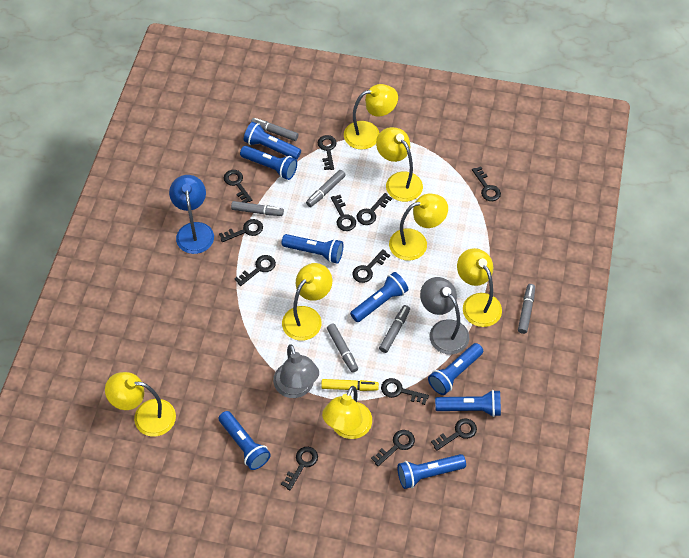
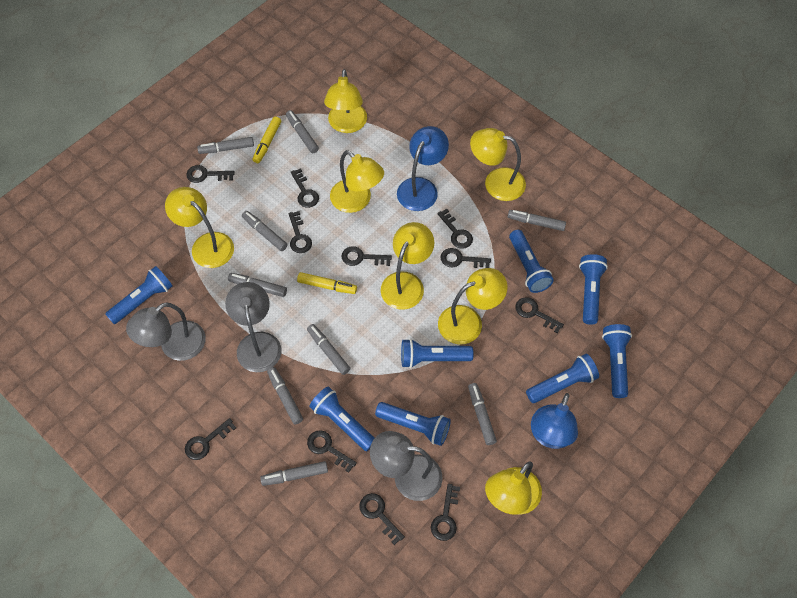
black key: 12 -> 11
blue lamp: 1 -> 2
grey lamp: 2 -> 3
grey marker: 6 -> 9
yellow marker: 1 -> 2

